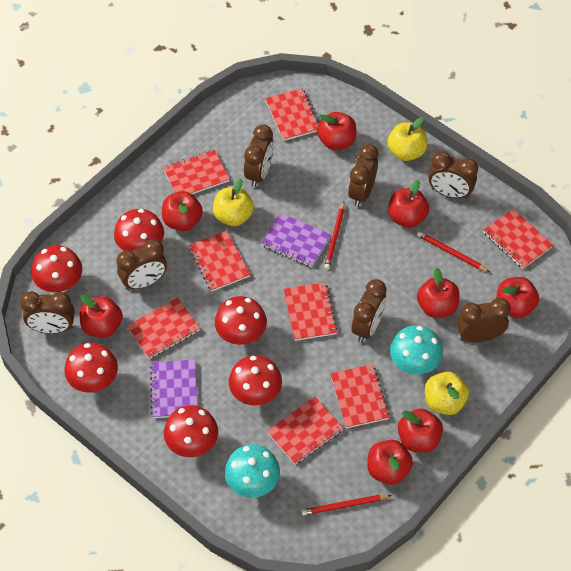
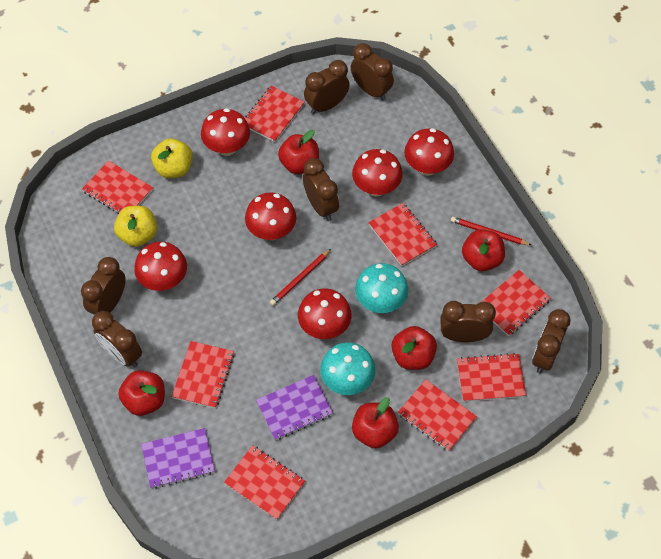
red apple: 8 -> 5
red pencil: 3 -> 2
yellow apple: 3 -> 2

